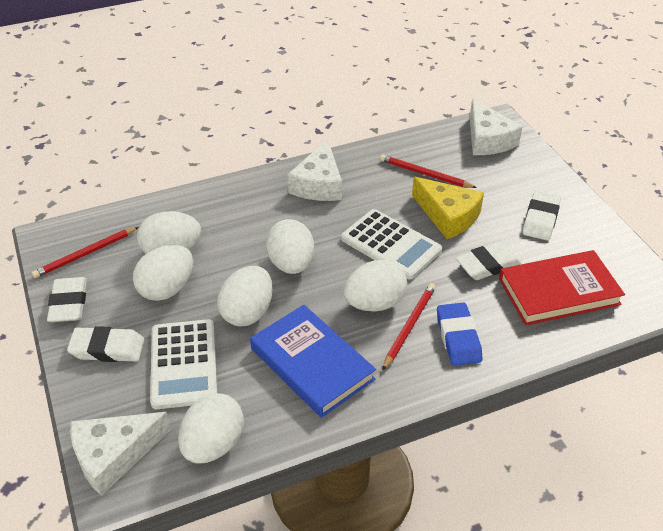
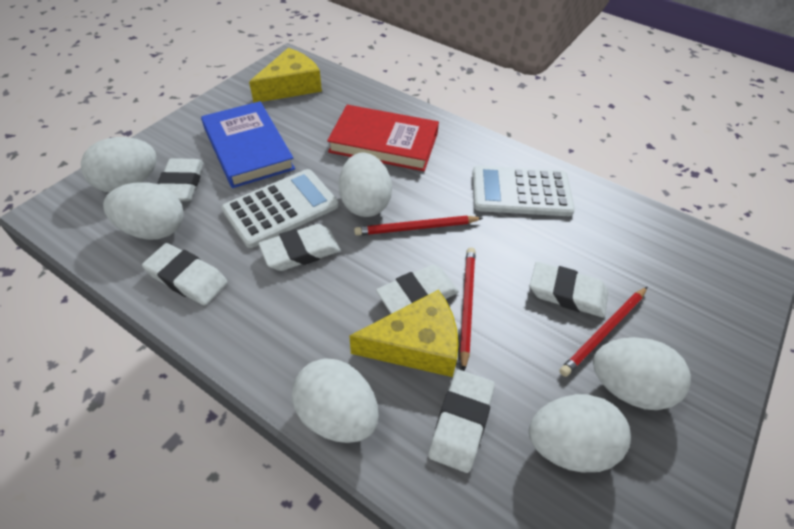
blue eraser: 1 -> 0
white cheese: 3 -> 0
white eraser: 4 -> 6
yellow cheese: 1 -> 2

